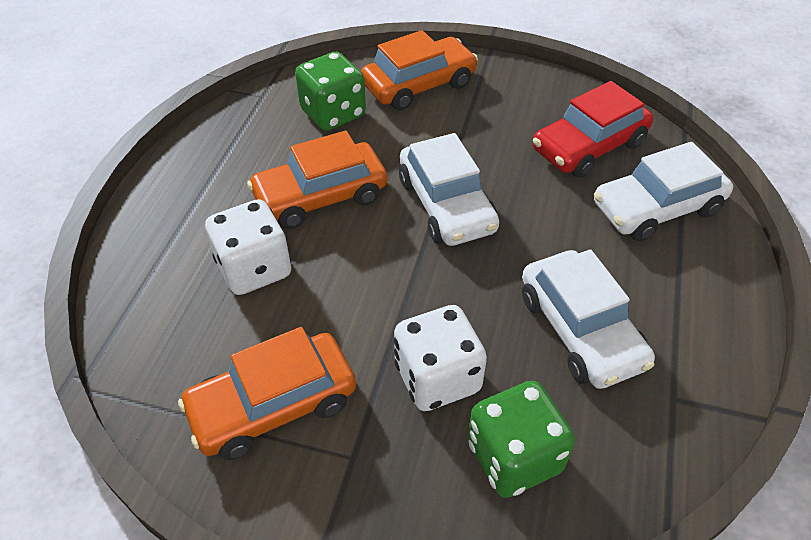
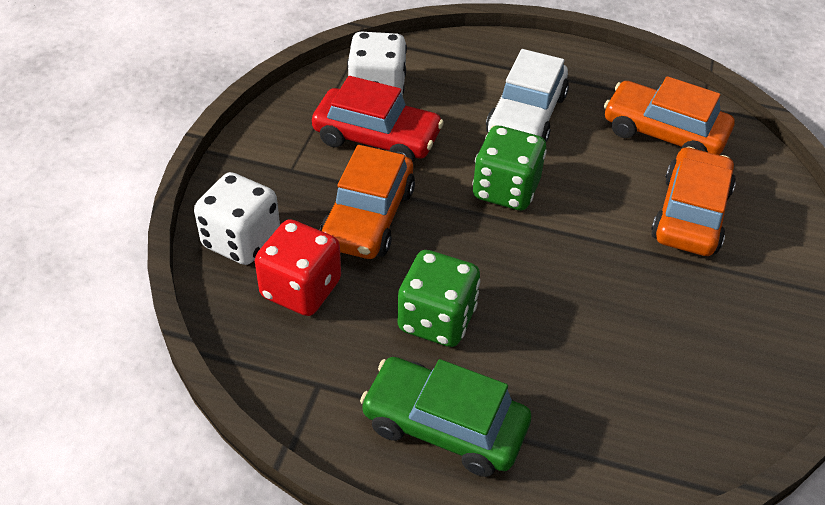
green car: 0 -> 1
red dice: 0 -> 1
white car: 3 -> 1

